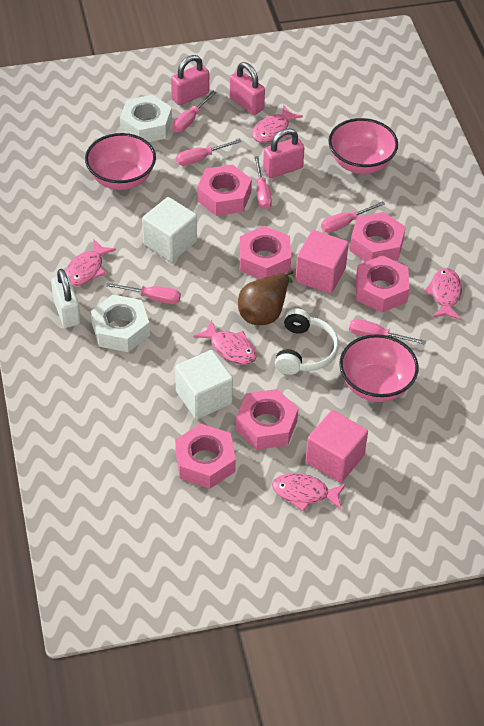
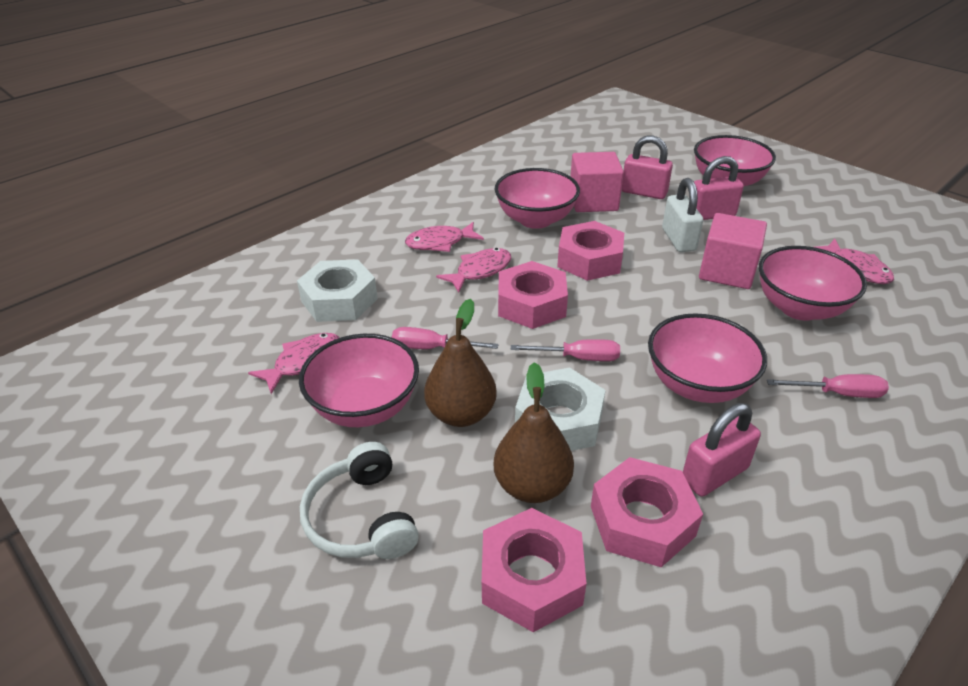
brown pear: 1 -> 2
pink bowl: 3 -> 5
pink fish: 5 -> 4
pink nut: 6 -> 4
pink screwdriver: 6 -> 3
white cube: 2 -> 0

